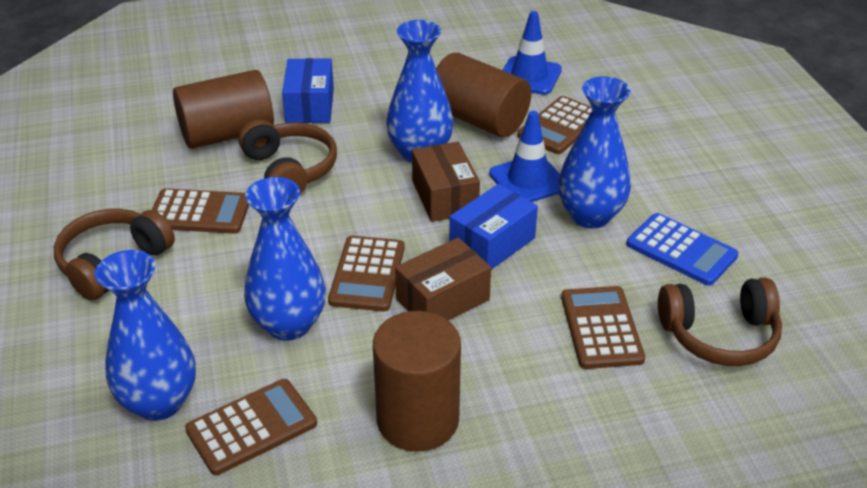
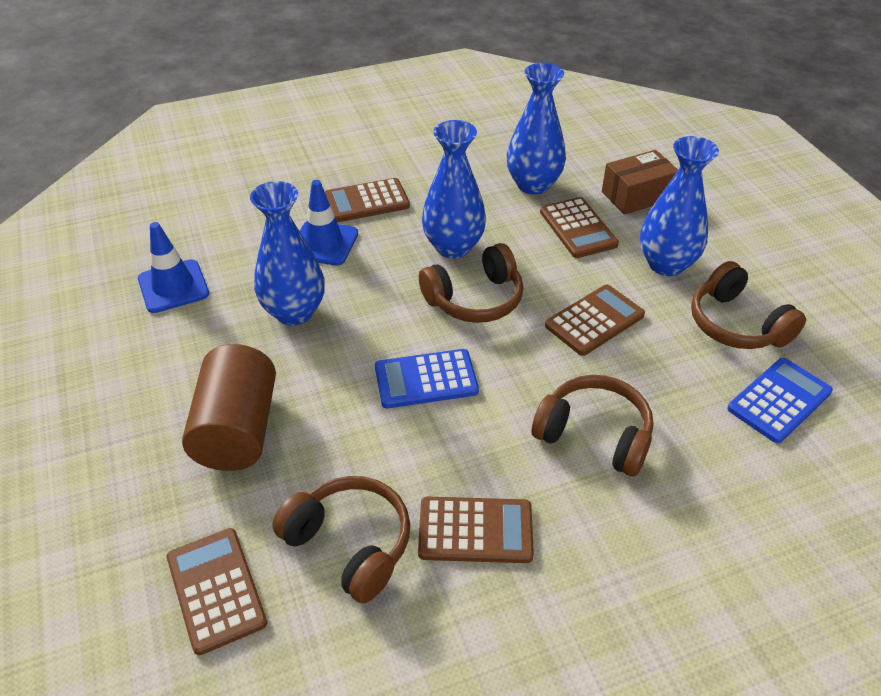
blue box: 2 -> 0
blue calculator: 1 -> 2
brown box: 2 -> 1
brown cylinder: 3 -> 1
brown headphones: 3 -> 4

